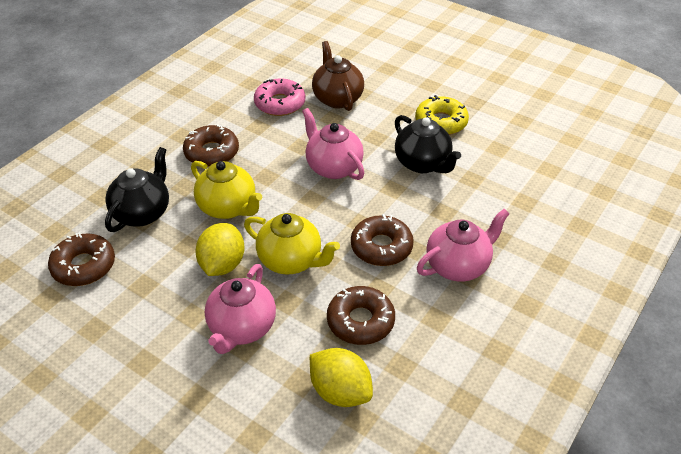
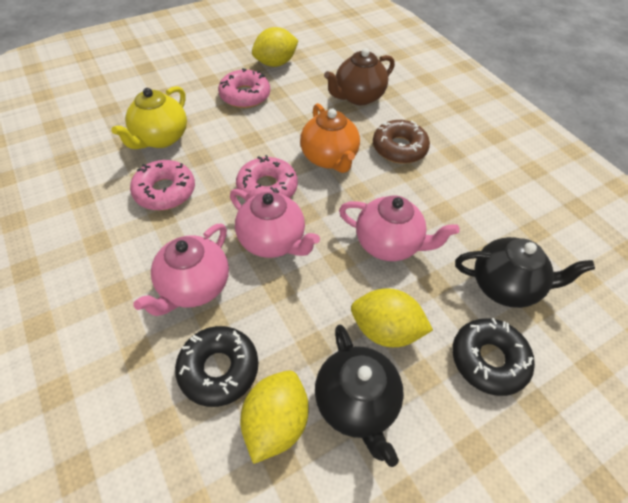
black donut: 0 -> 2
brown donut: 4 -> 1
orange teapot: 0 -> 1
pink donut: 1 -> 3
yellow donut: 1 -> 0
yellow lemon: 2 -> 3
yellow teapot: 2 -> 1

